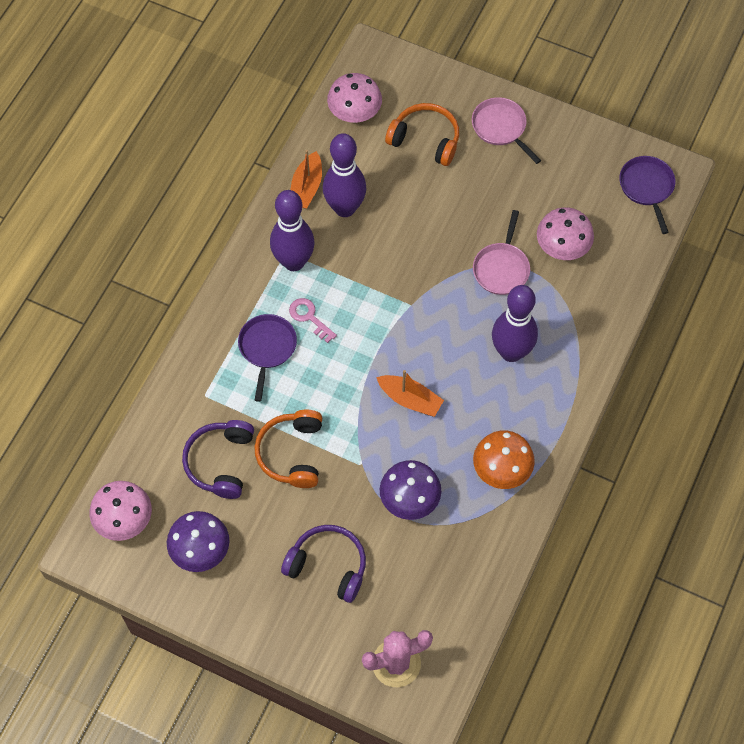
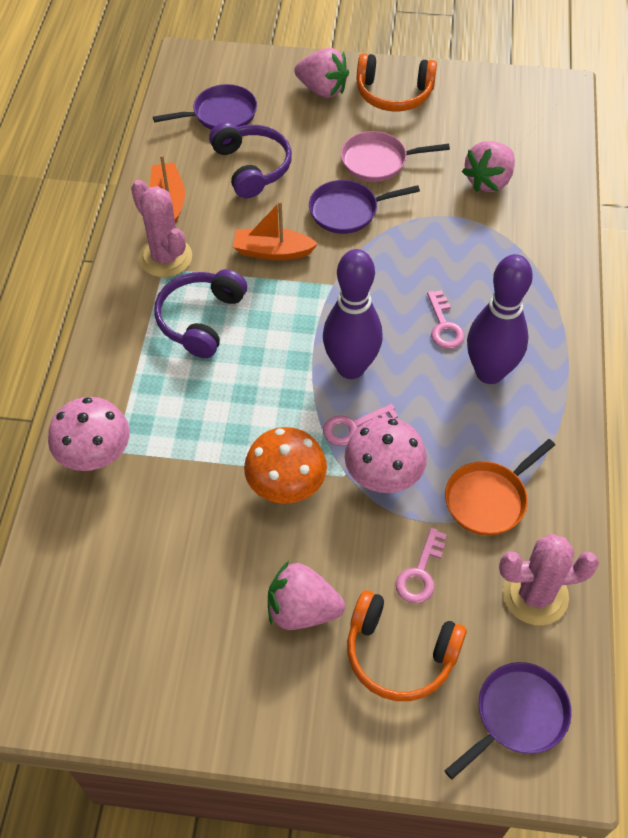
orange pan: 0 -> 1
pink cactus: 1 -> 2
pink key: 1 -> 3
pink mushroom: 3 -> 2
pink pan: 2 -> 1
pink strawberry: 0 -> 3
purple bowling pin: 3 -> 2
purple mushroom: 2 -> 0
purple pan: 2 -> 3

